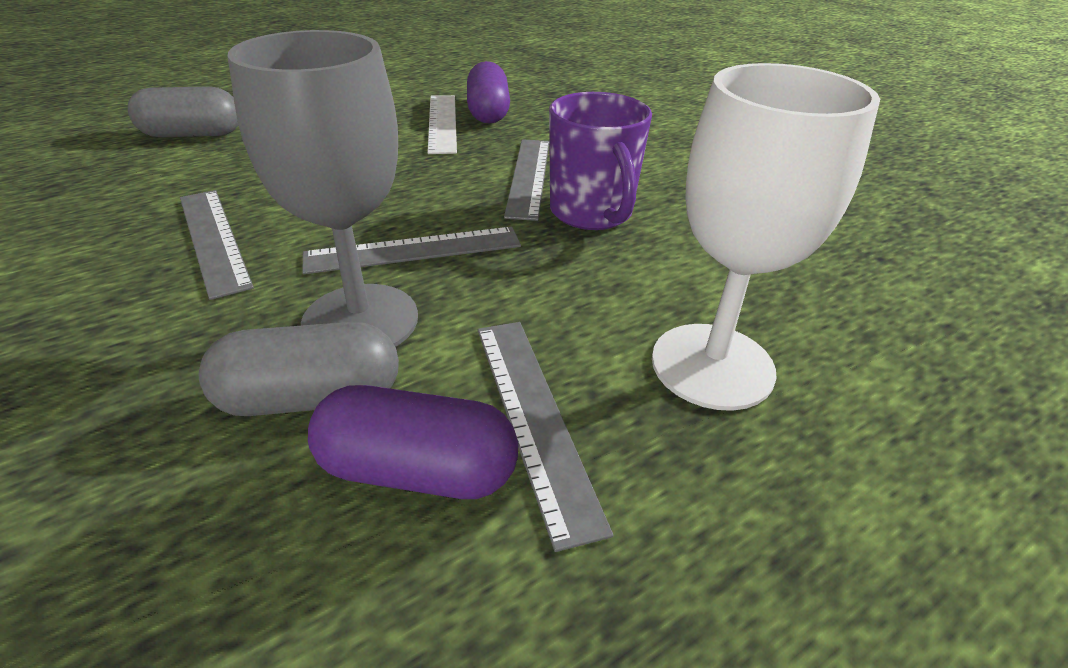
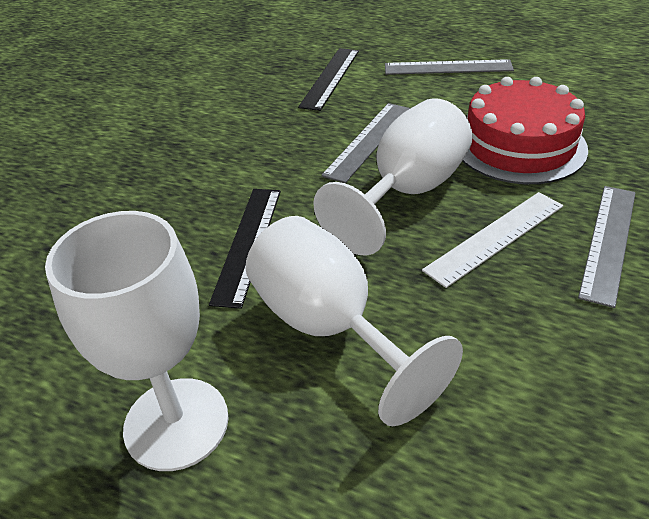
black ruler: 0 -> 2
grey capsule: 2 -> 0
grey goblet: 1 -> 0
grey ruler: 4 -> 3
purple capsule: 2 -> 0
purple mug: 1 -> 0
red cake: 0 -> 1
white goblet: 1 -> 3

